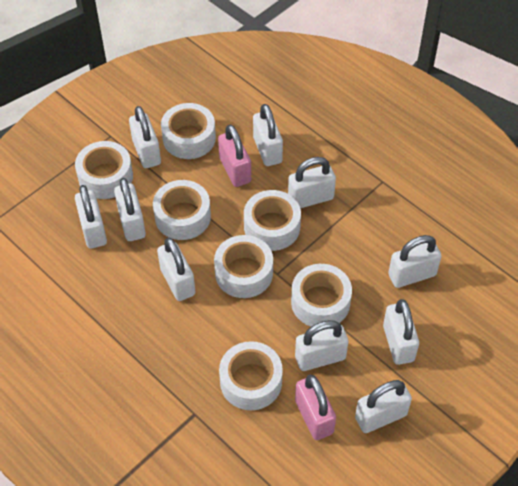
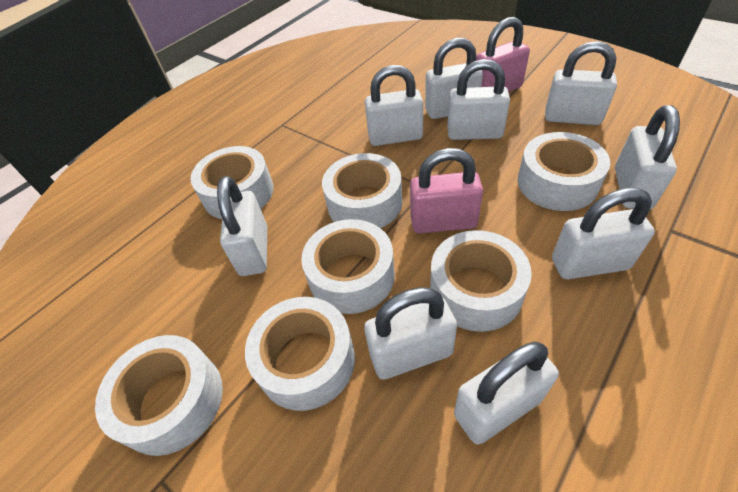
white padlock: 10 -> 9

